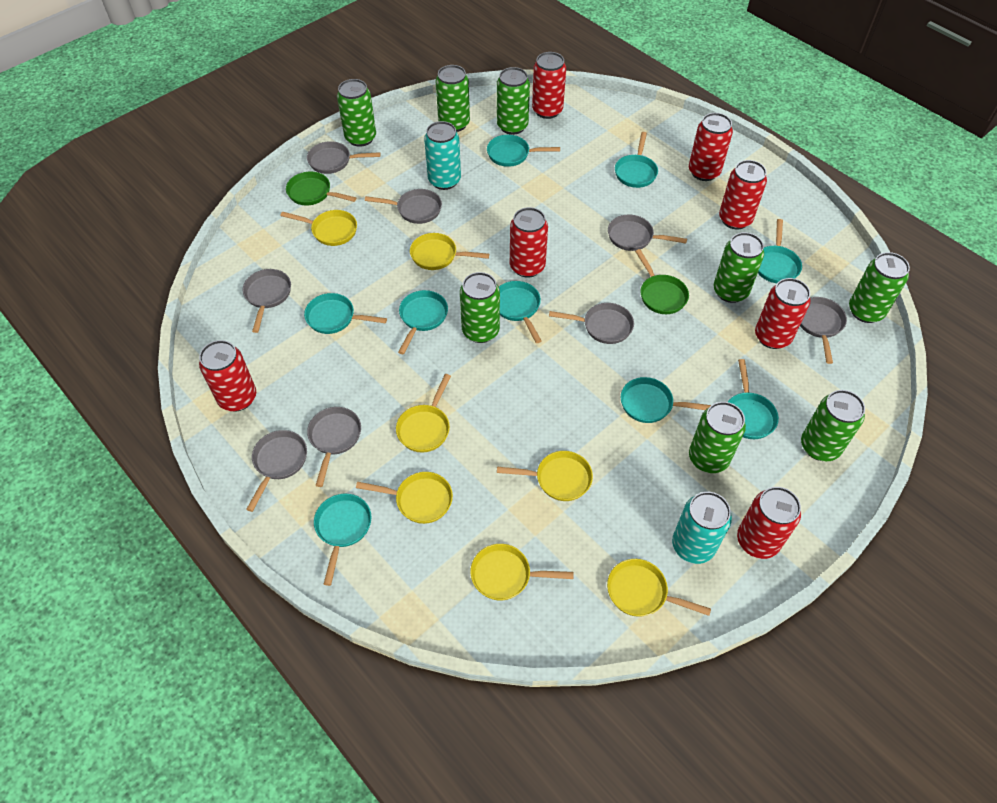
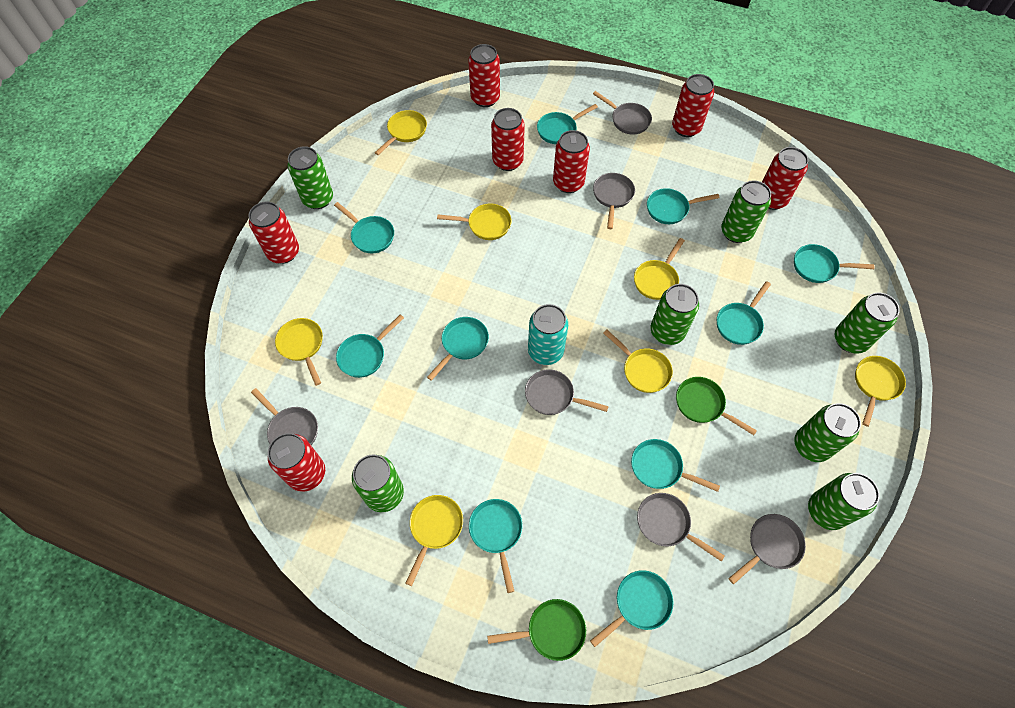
green can: 8 -> 7
grey pan: 8 -> 6
turquoise can: 2 -> 1
turquoise pan: 9 -> 10

